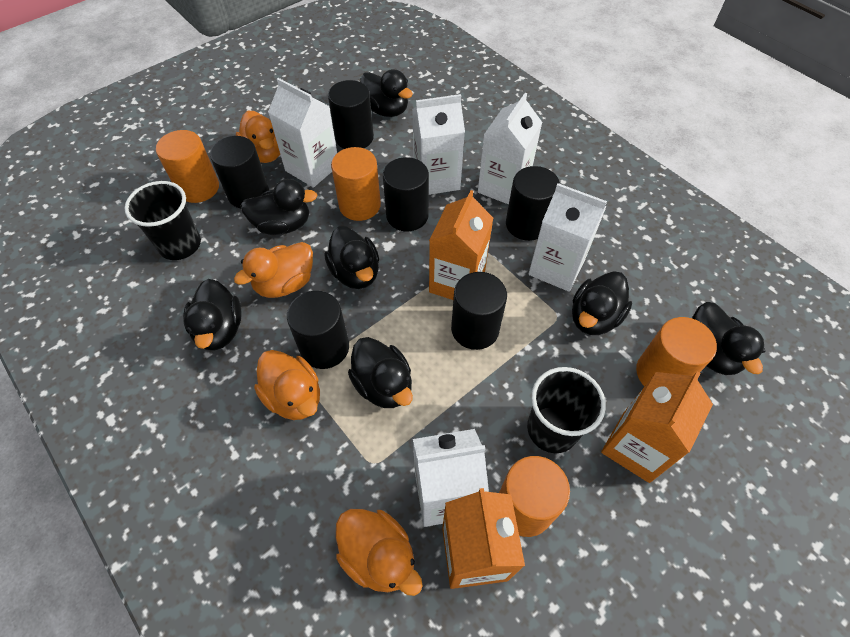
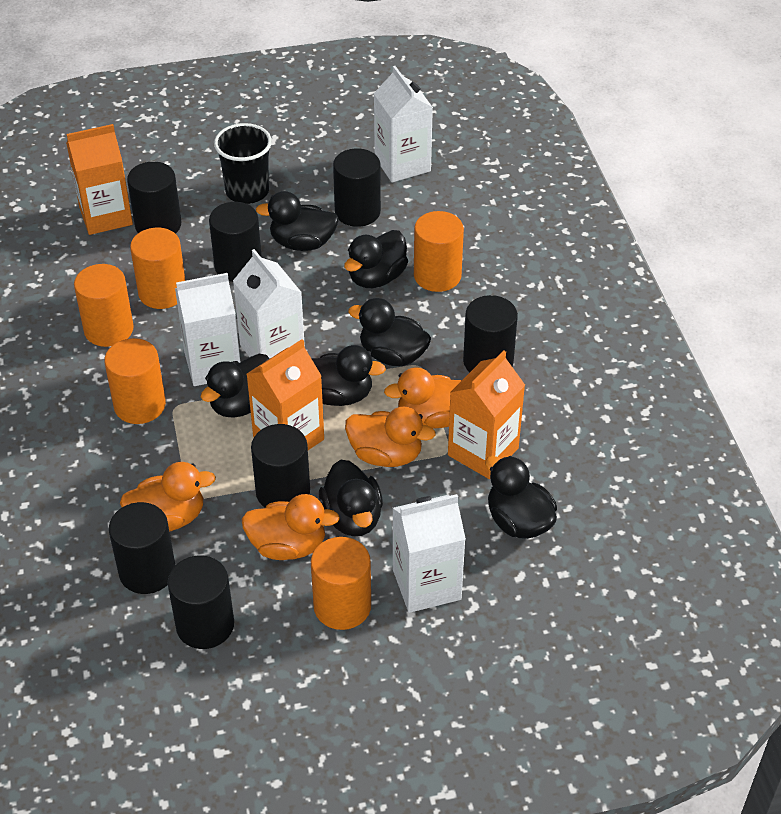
black cup: 2 -> 1
black cylinder: 6 -> 7
orange cylinder: 4 -> 5
white carton: 5 -> 4

